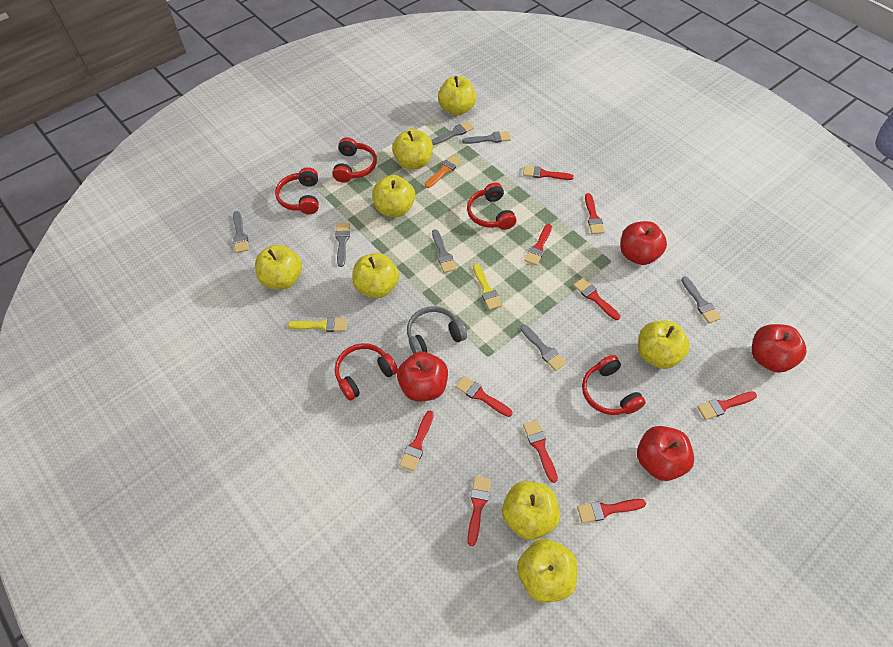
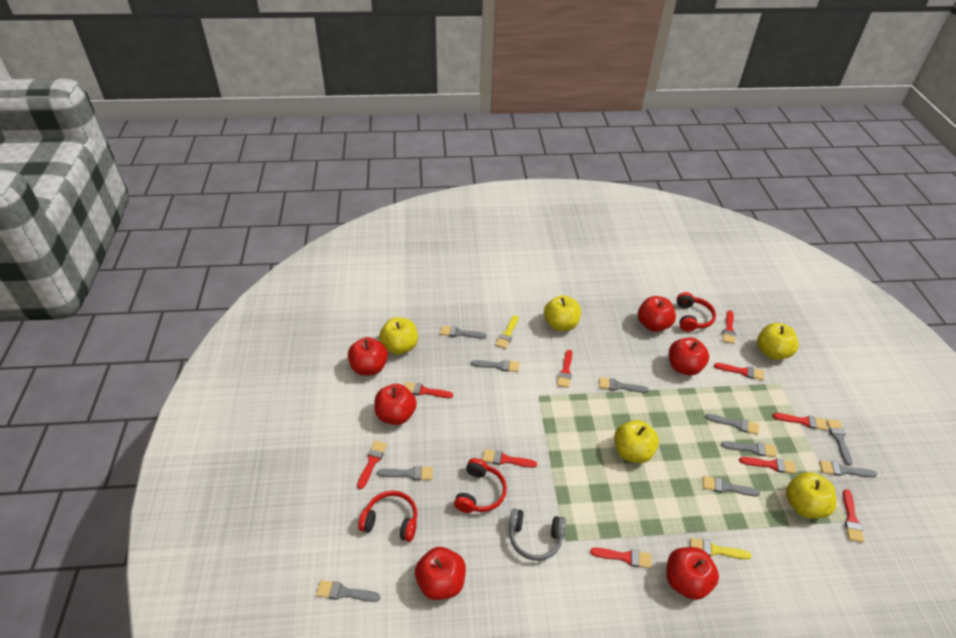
grey brush: 7 -> 10
orange brush: 1 -> 0
red apple: 4 -> 6
red headphones: 5 -> 3
yellow apple: 8 -> 5

